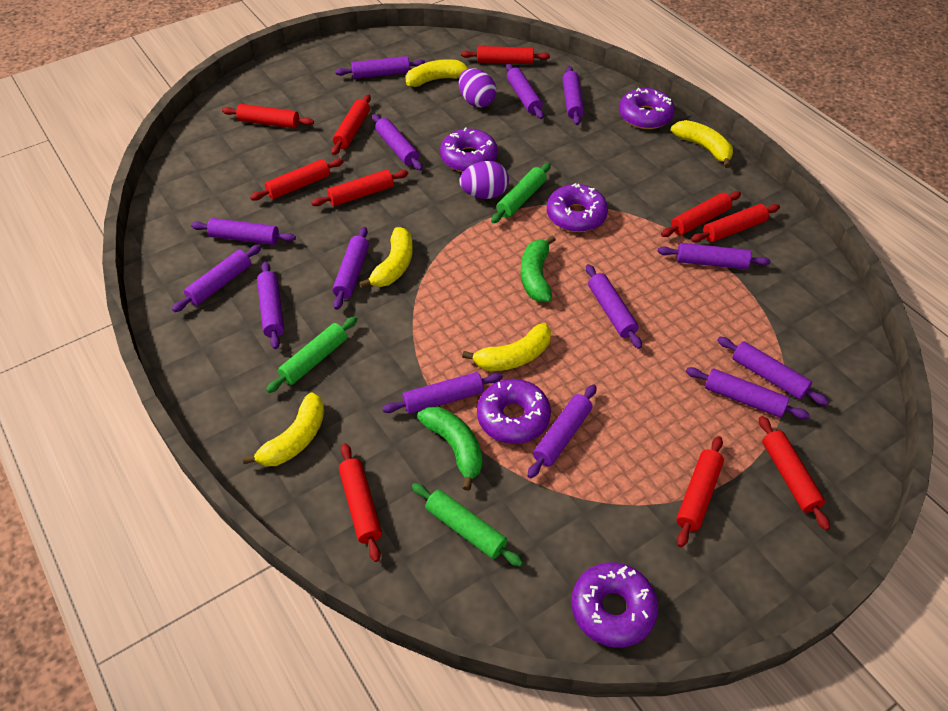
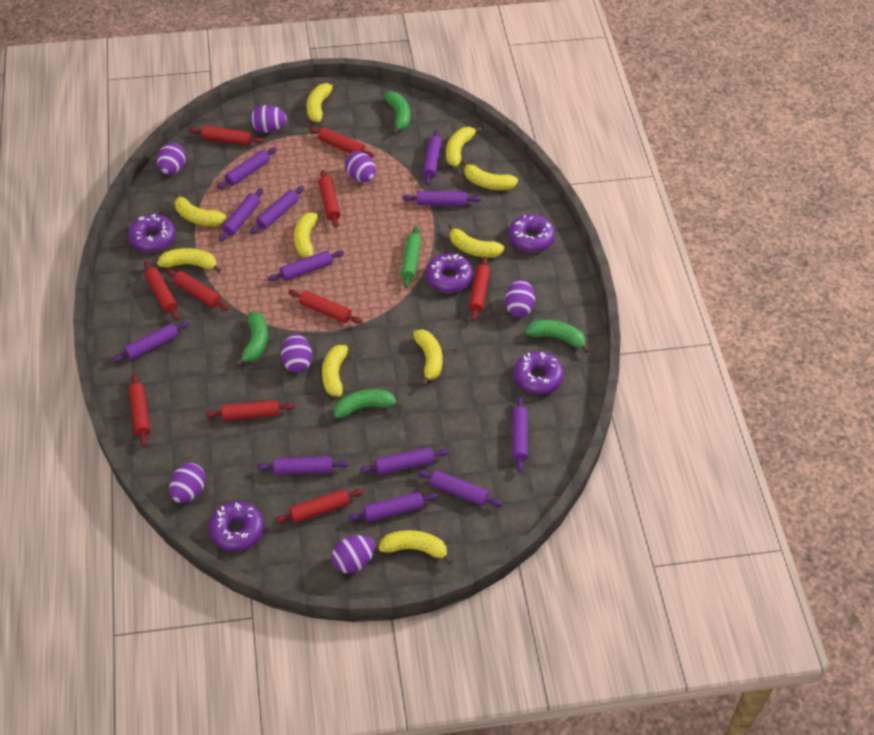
green banana: 2 -> 4
green rolling pin: 3 -> 1
purple egg: 2 -> 7
purple rolling pin: 14 -> 12
yellow banana: 5 -> 10

